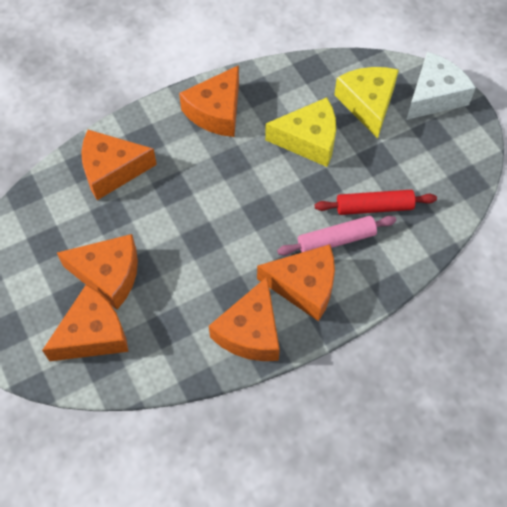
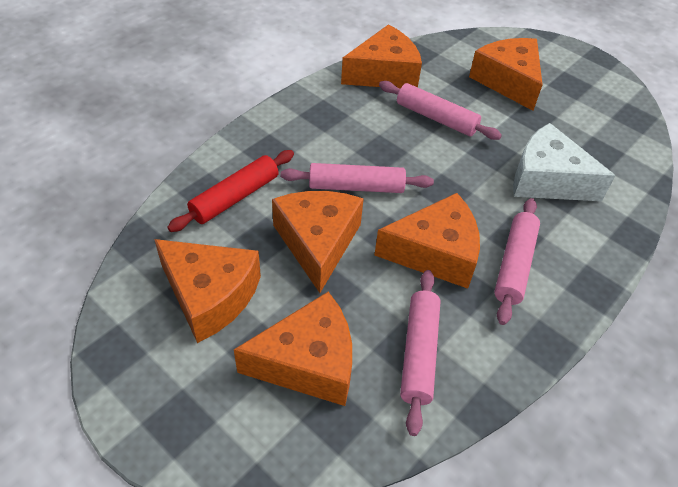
pink rolling pin: 1 -> 4
yellow cheese: 2 -> 0

